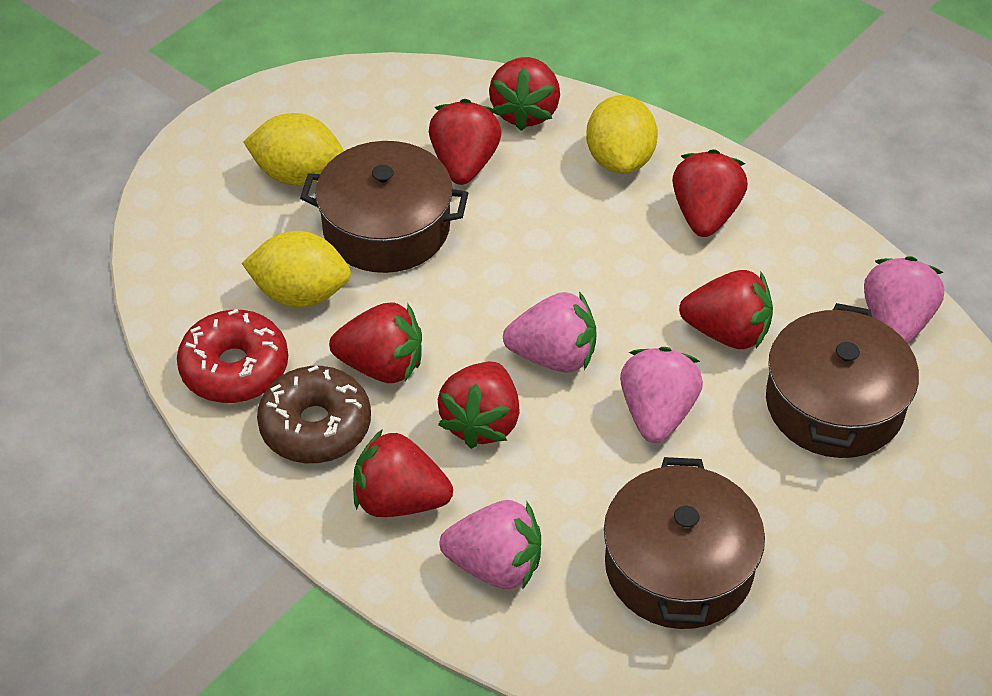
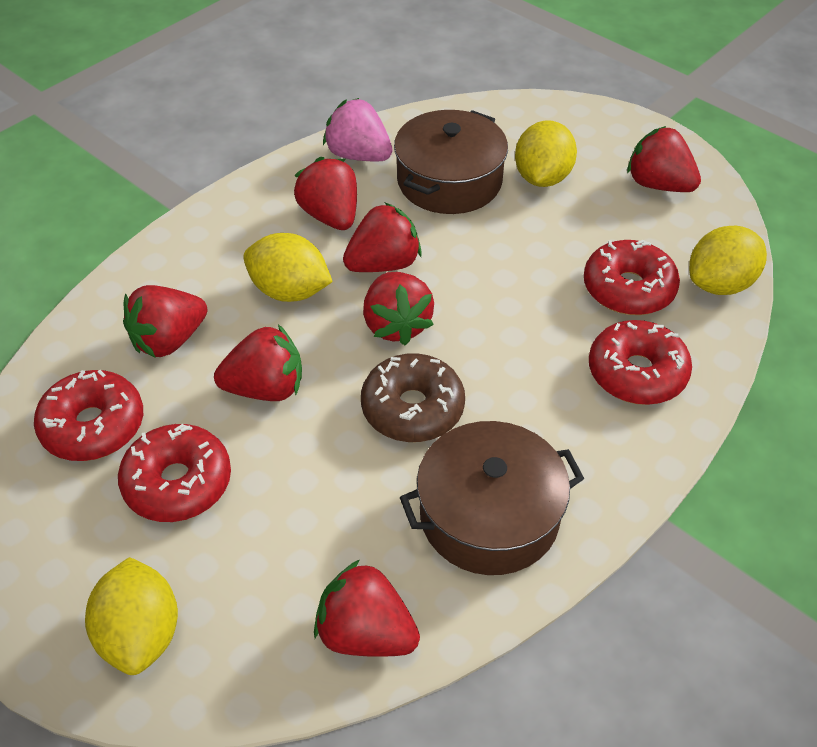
brown pot: 3 -> 2
pink strawberry: 4 -> 1
red donut: 1 -> 4
yellow lemon: 3 -> 4

